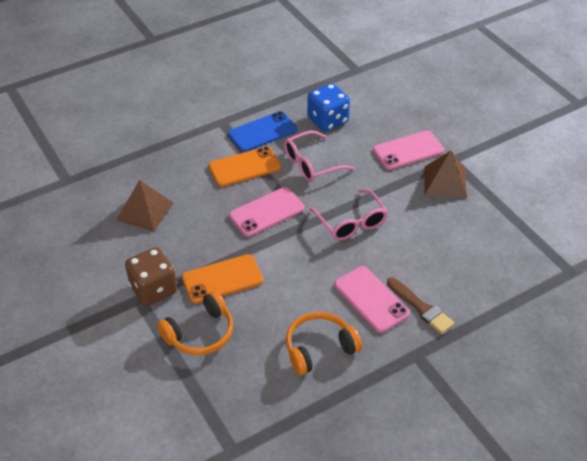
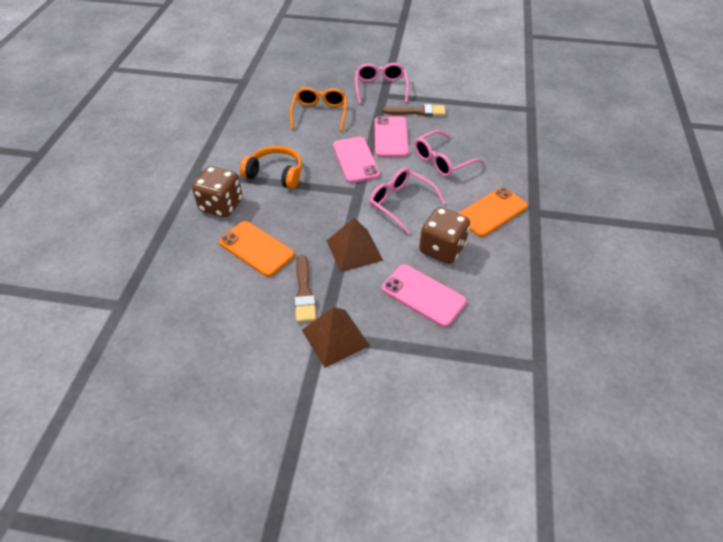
blue dice: 1 -> 0
blue phone: 1 -> 0
brown brush: 1 -> 2
brown dice: 1 -> 2
orange glasses: 0 -> 1
orange headphones: 2 -> 1
pink glasses: 2 -> 3

